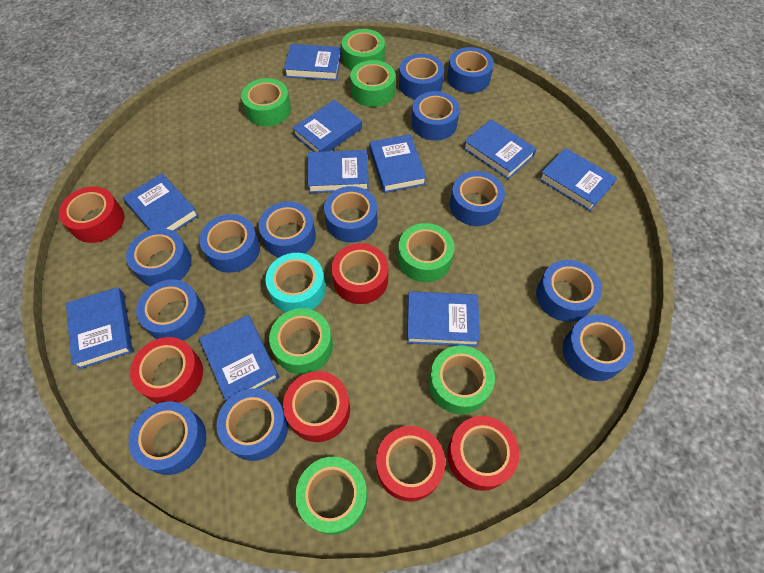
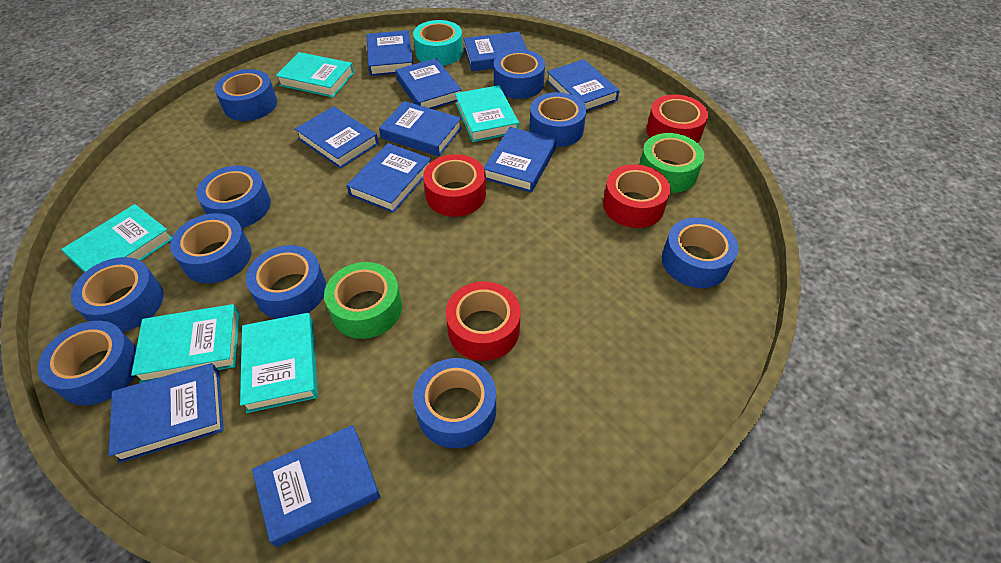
blue tape: 13 -> 10
green tape: 7 -> 2
red tape: 6 -> 4
turquoise book: 0 -> 5

